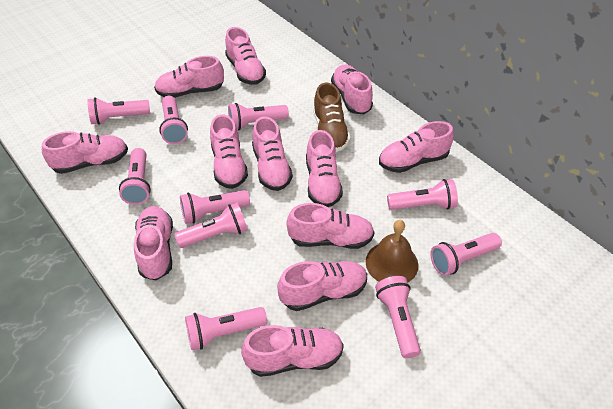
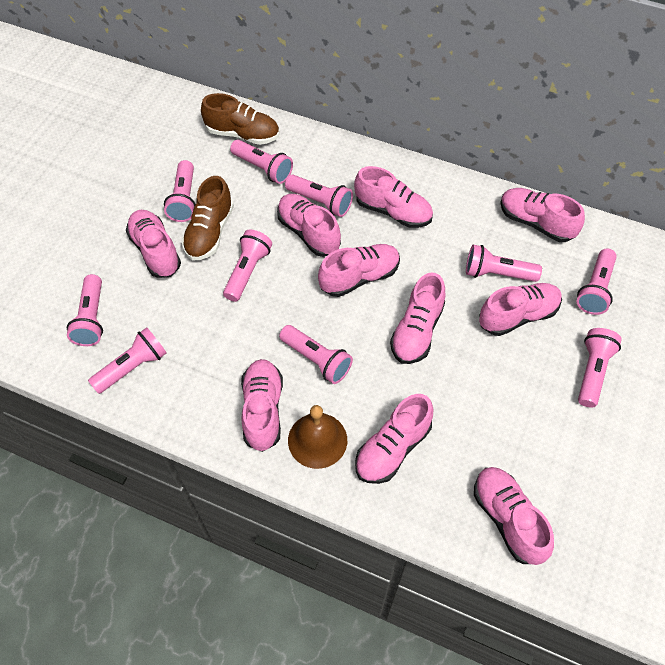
brown shoe: 1 -> 2
pink shoe: 12 -> 10

